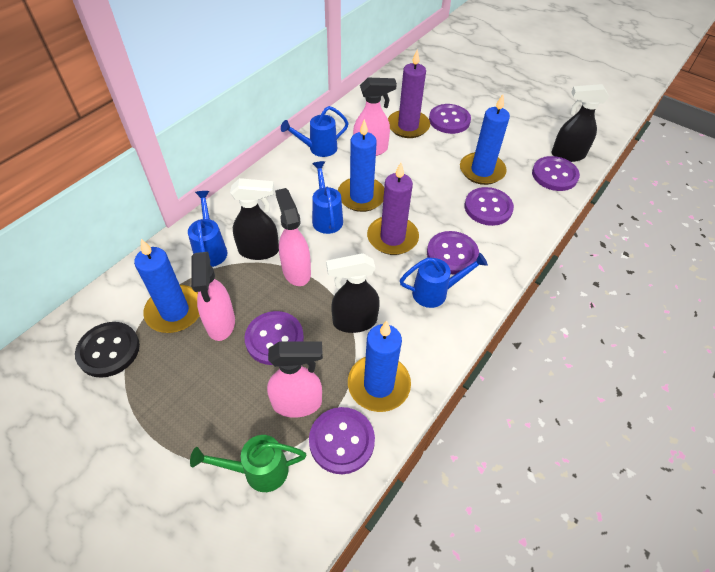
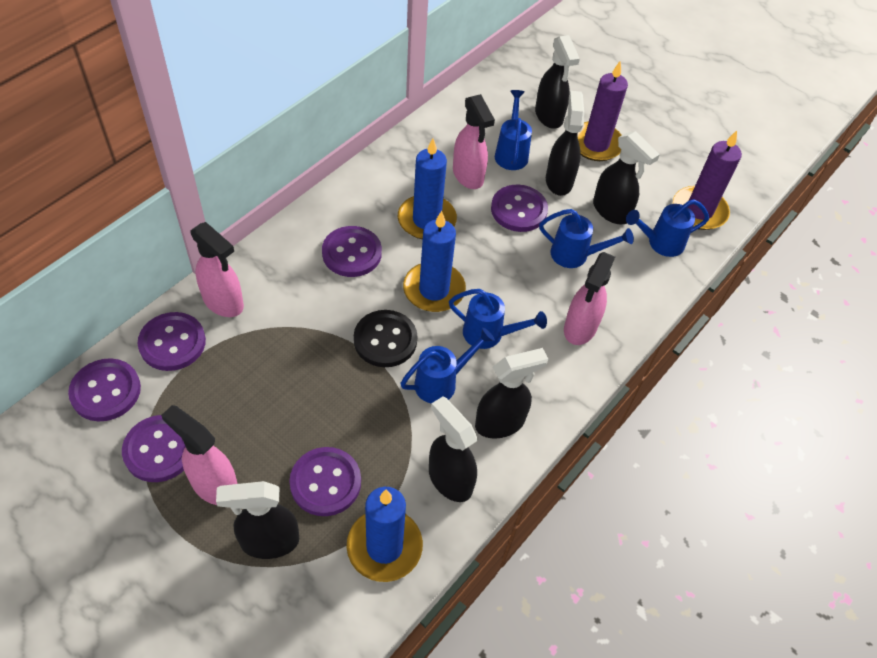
black spray bottle: 3 -> 6
blue candle: 4 -> 3
blue watering can: 4 -> 5
green watering can: 1 -> 0

